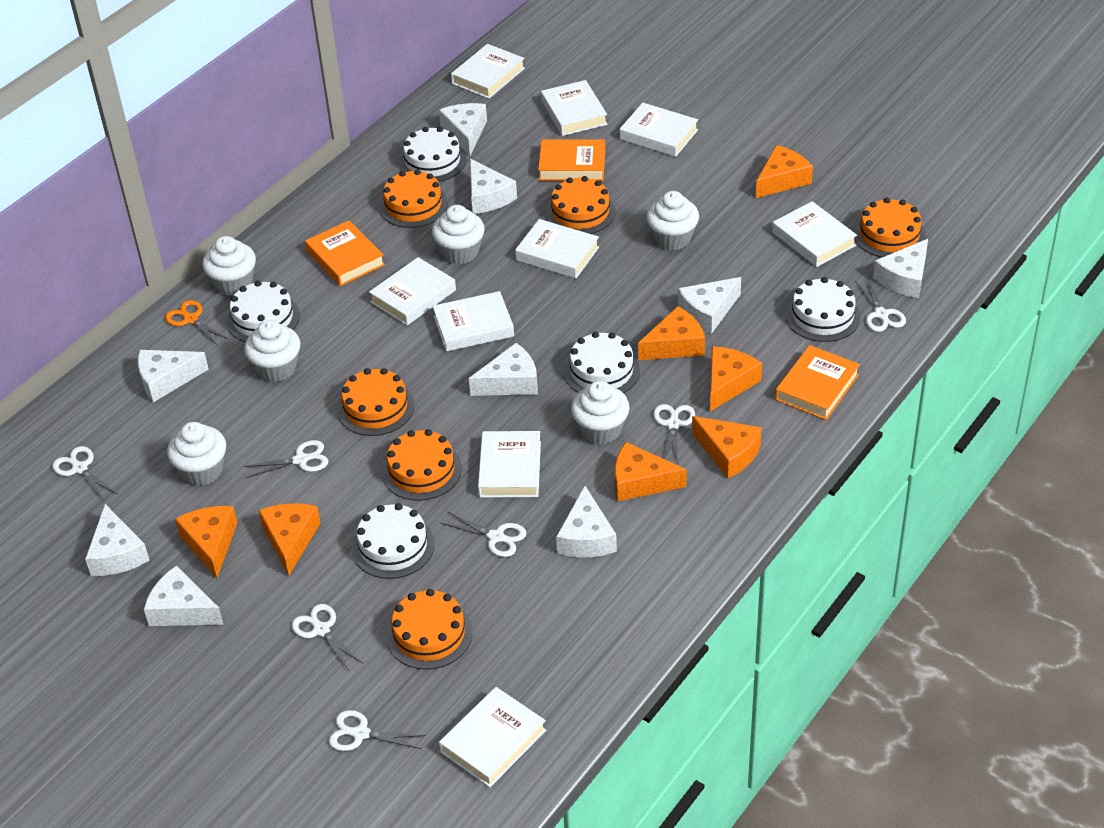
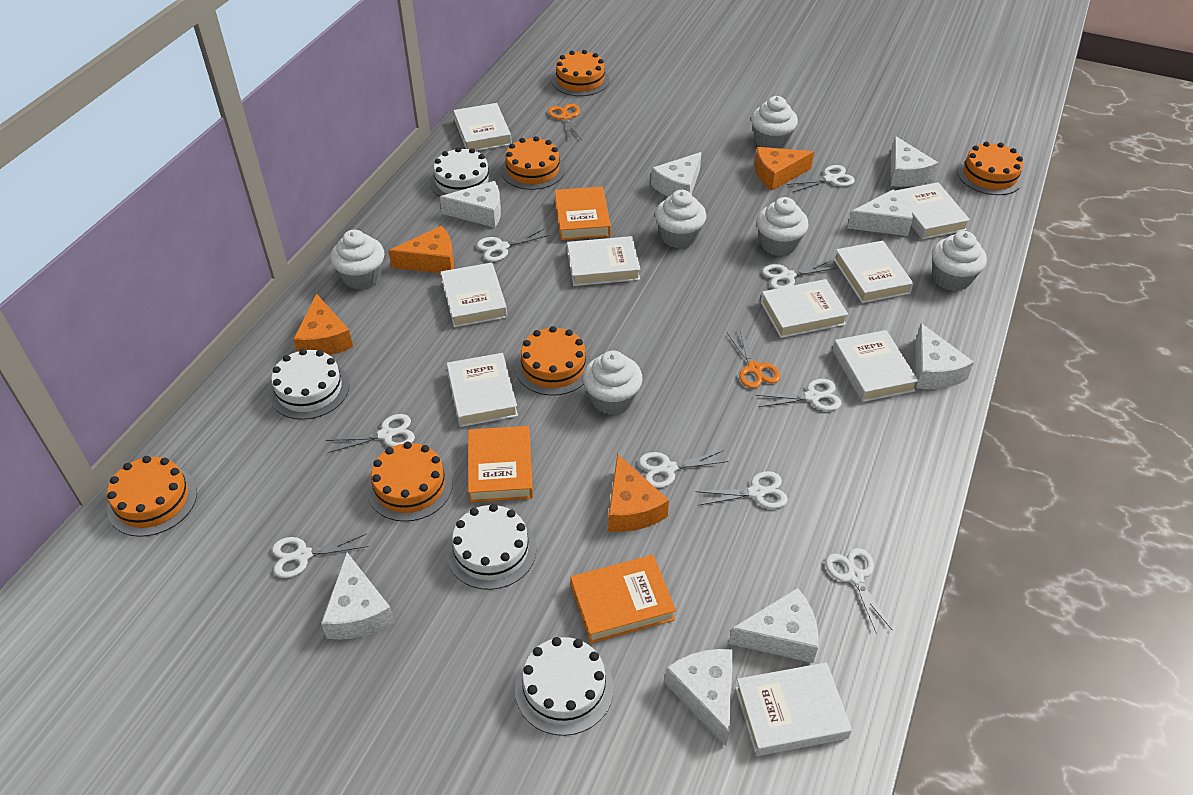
orange cheese: 7 -> 4
orange scissors: 1 -> 2
white cake: 5 -> 4
white cheese: 9 -> 8
white scissors: 7 -> 9

